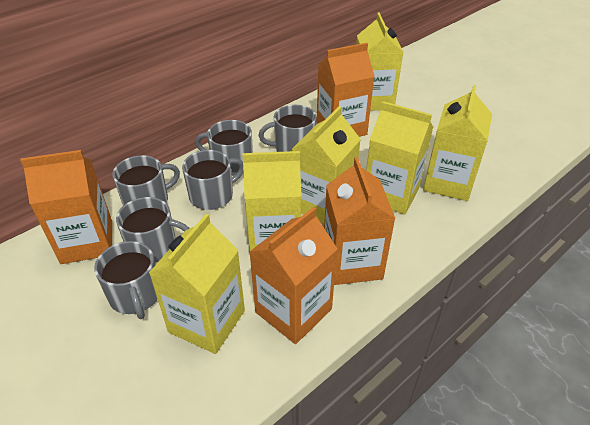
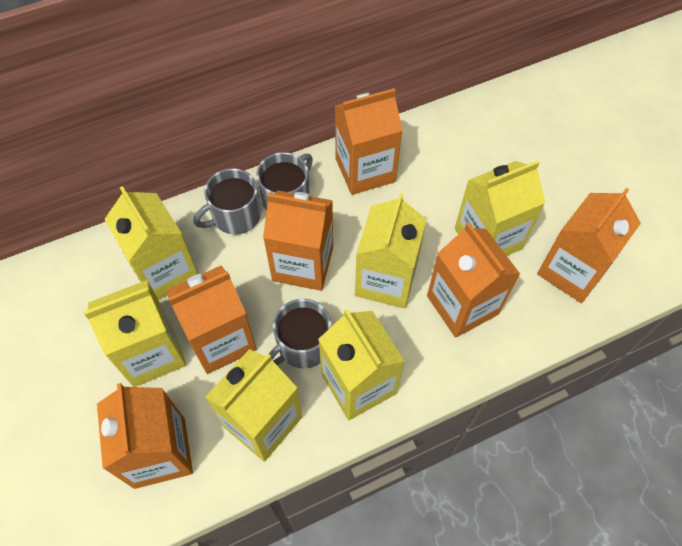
grey mug: 6 -> 3
orange carton: 4 -> 6

